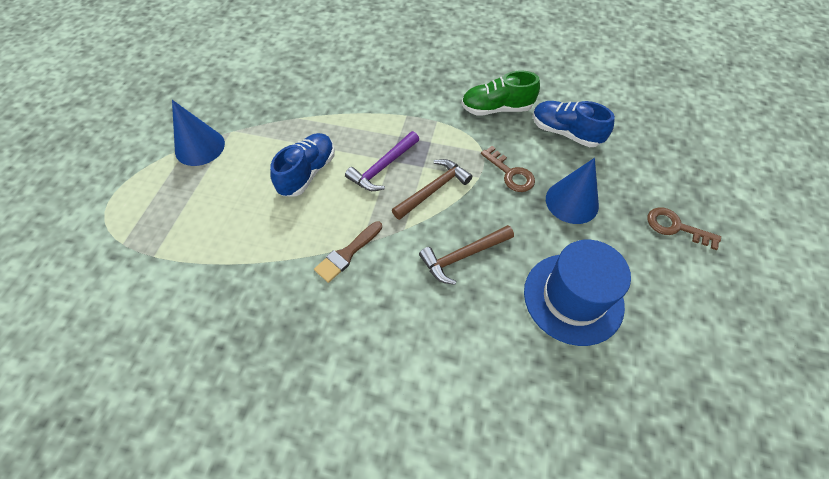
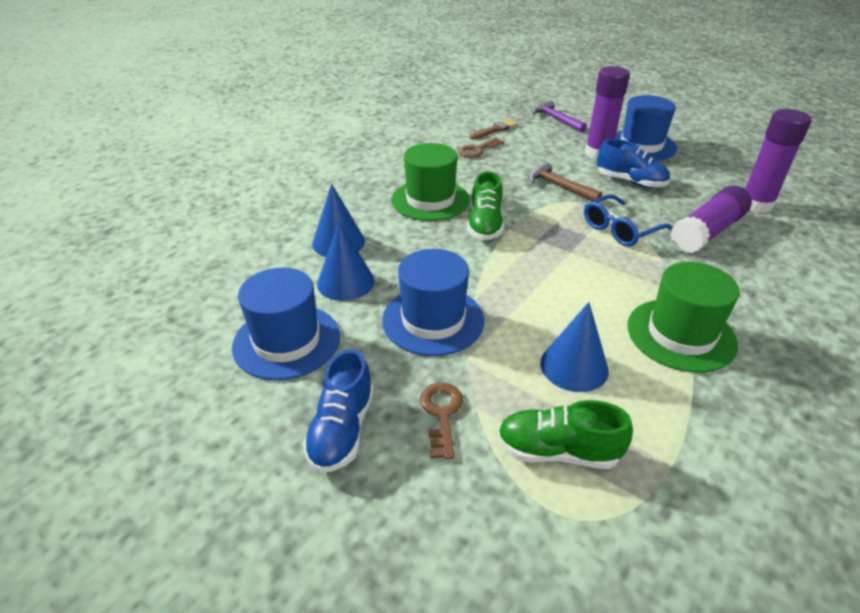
blue cone: 2 -> 3
blue glasses: 0 -> 1
blue hat: 1 -> 3
brown hammer: 2 -> 1
green hat: 0 -> 2
green shoe: 1 -> 2
purple glue stick: 0 -> 3

